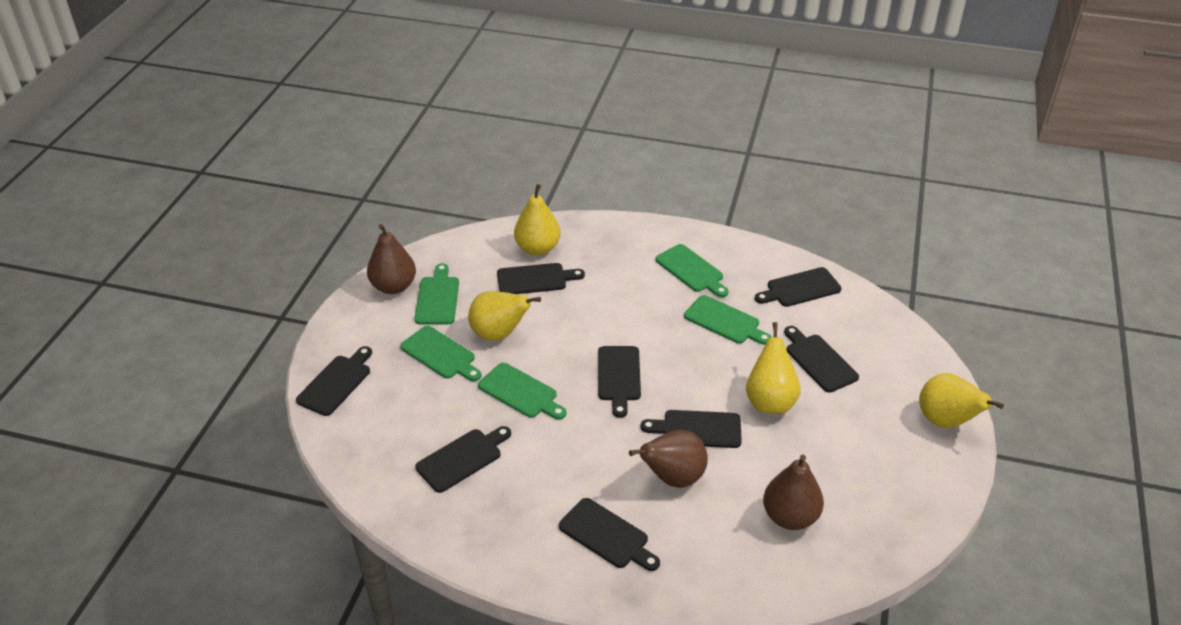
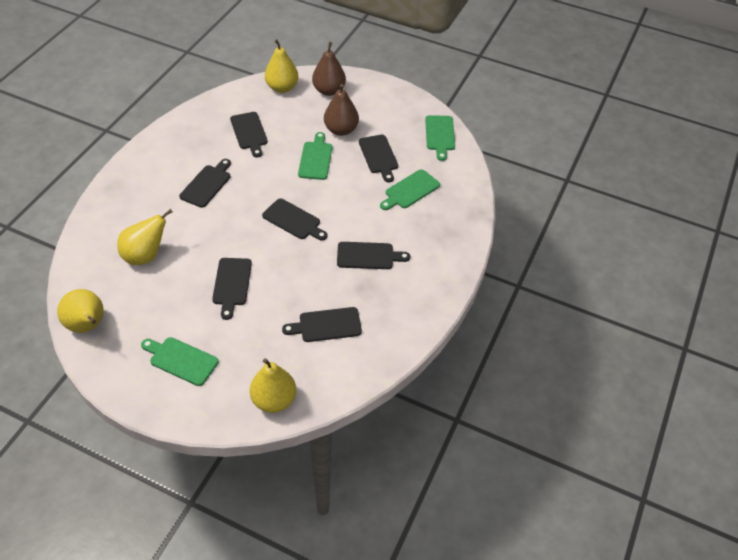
black cutting board: 8 -> 7
brown pear: 3 -> 2
green cutting board: 5 -> 4

